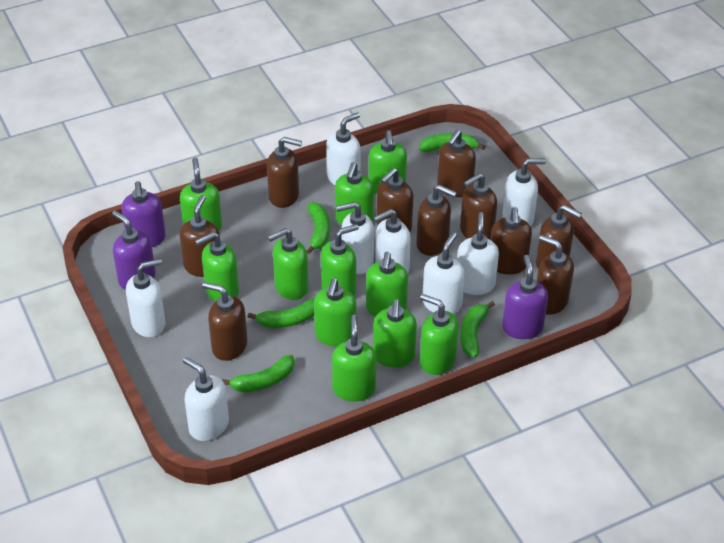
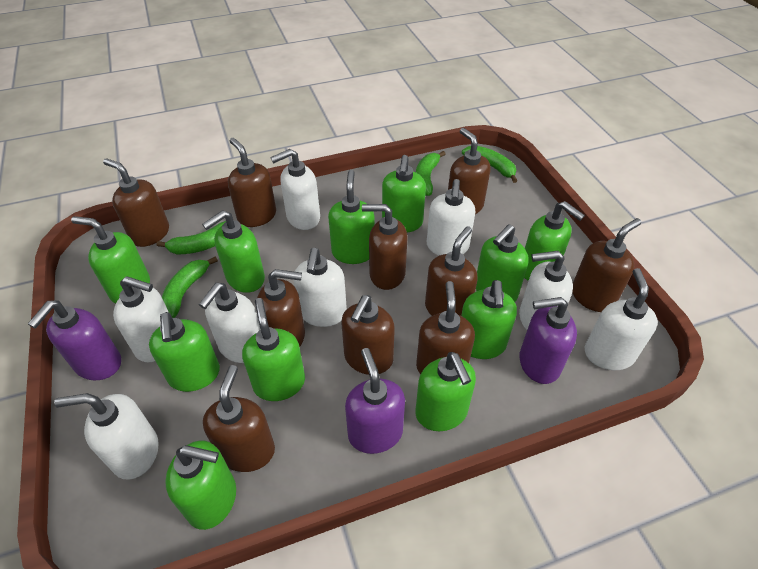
green banana: 5 -> 4

